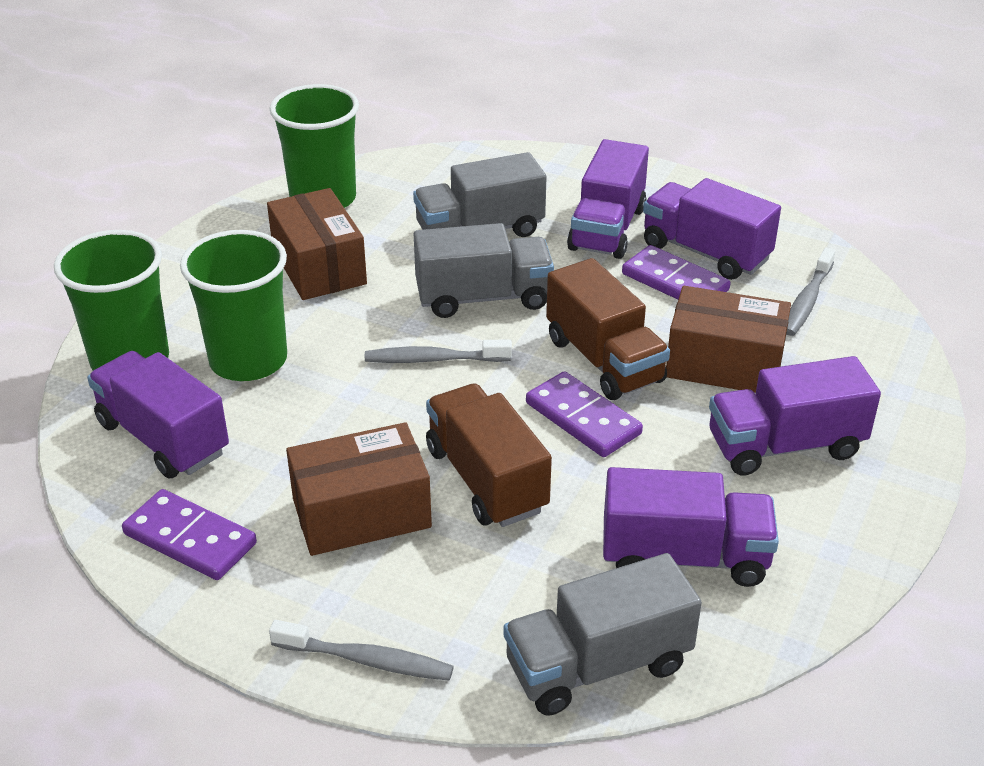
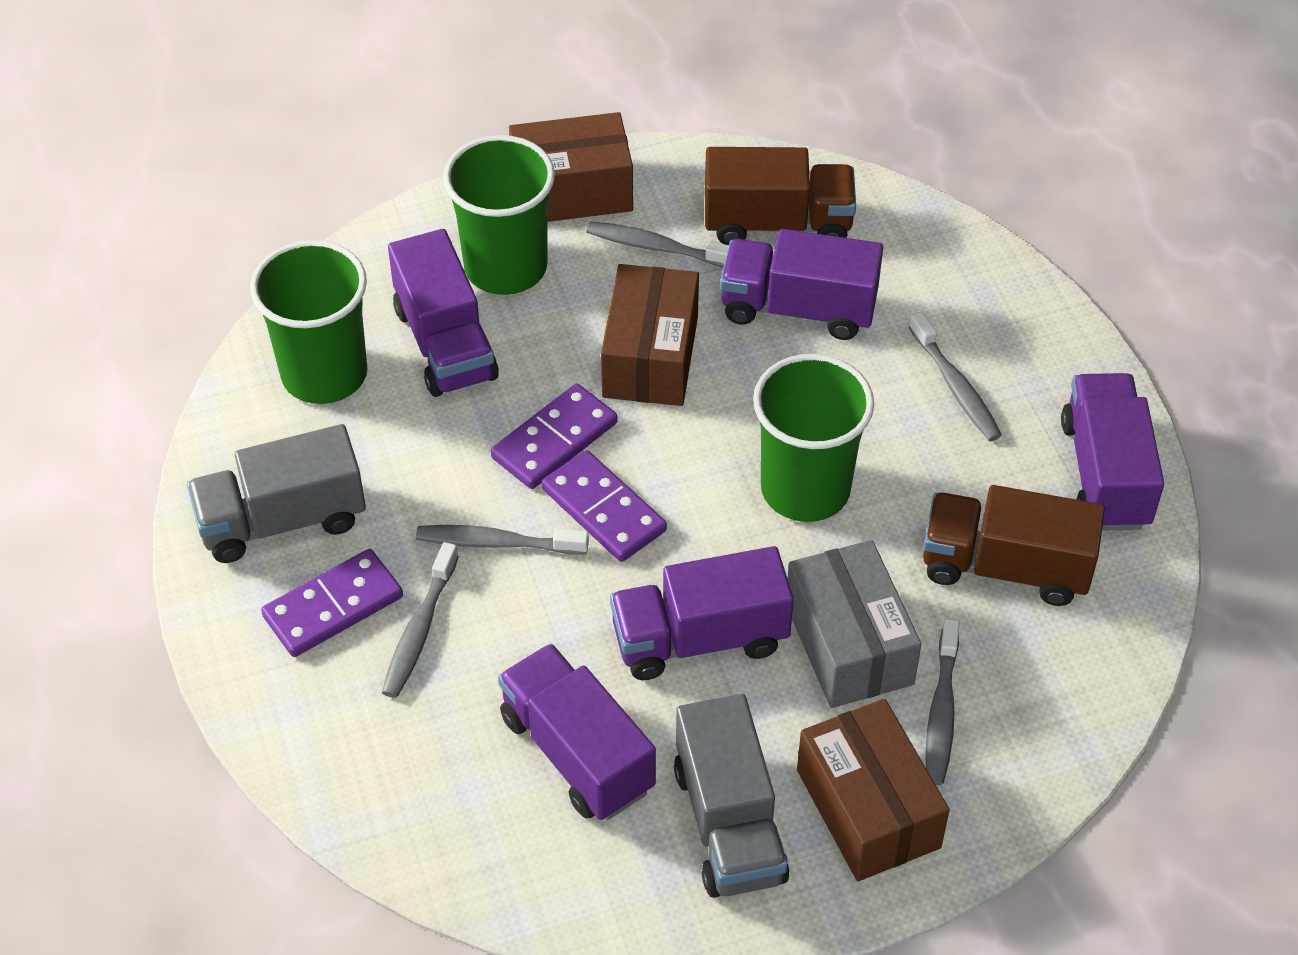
grey box: 0 -> 1
grey toothbrush: 3 -> 5
grey truck: 3 -> 2

